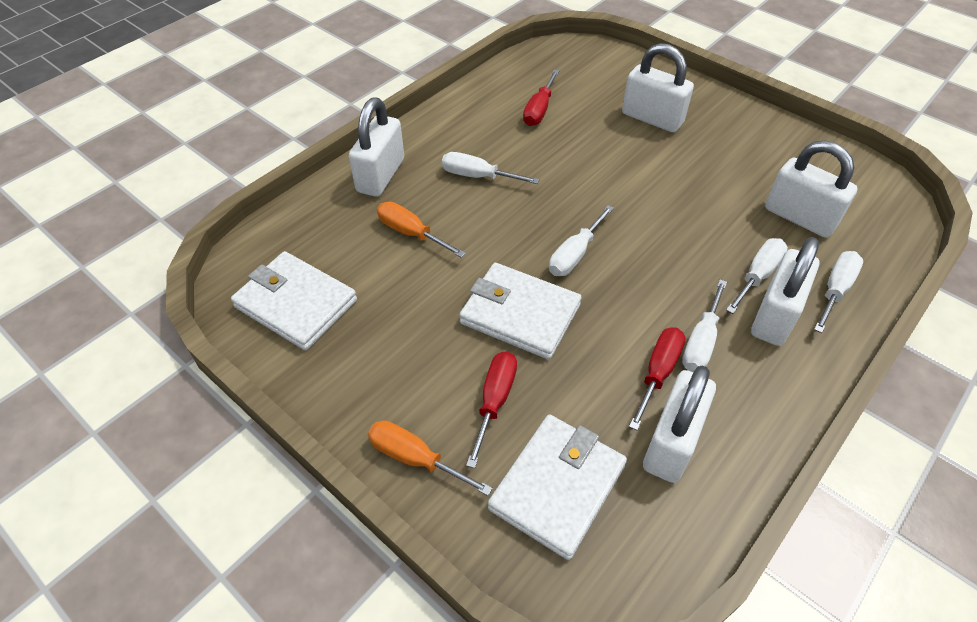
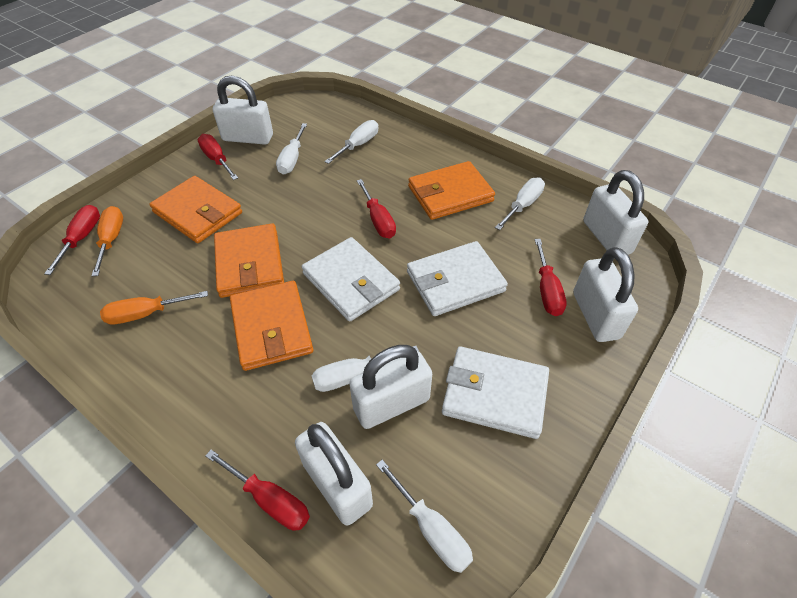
orange wallet: 0 -> 4
red screwdriver: 3 -> 5

